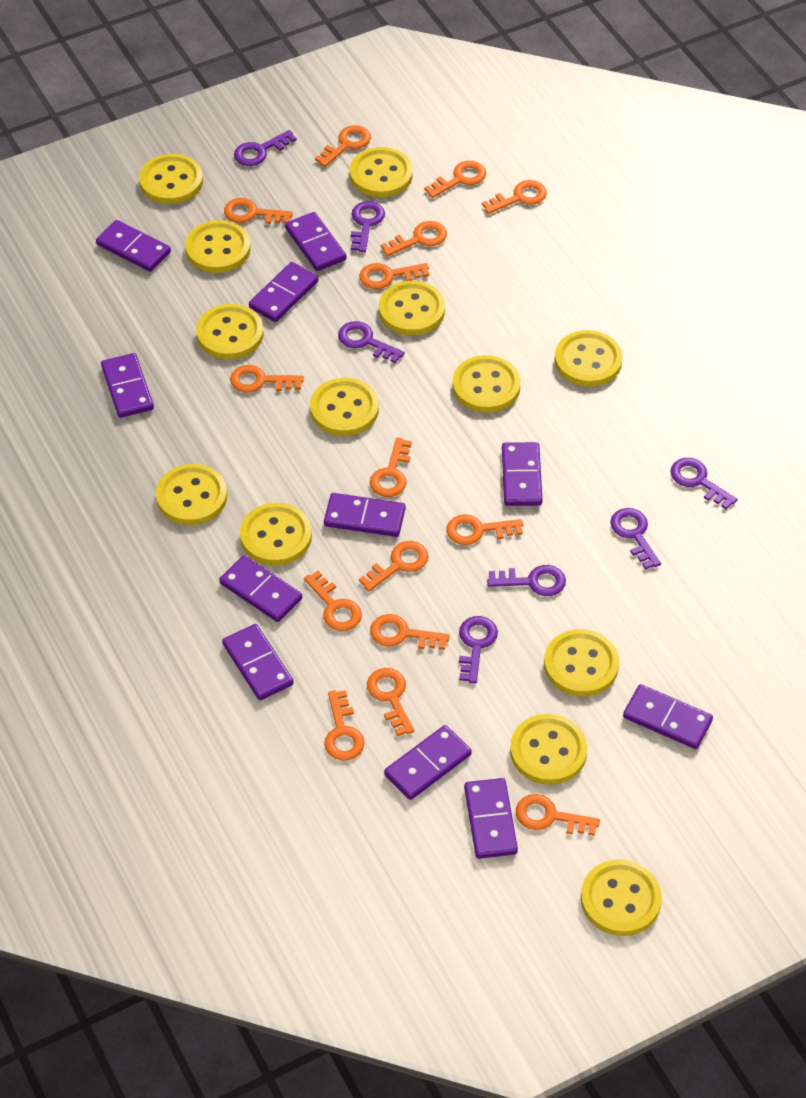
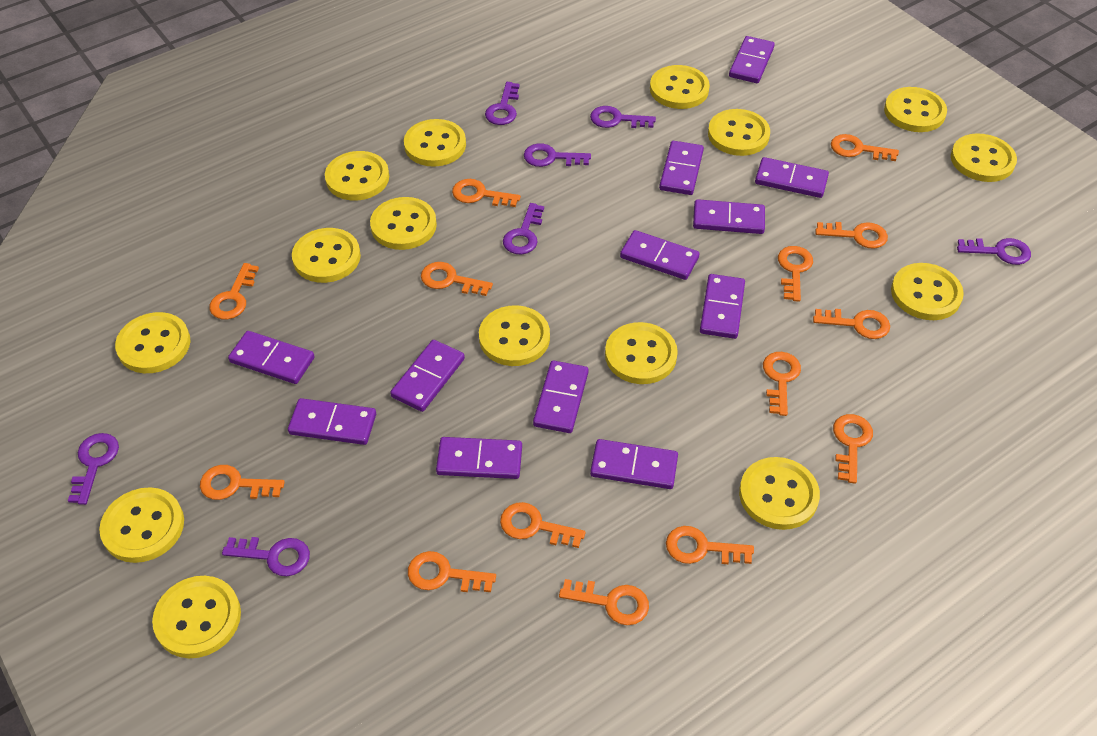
orange key: 15 -> 14
purple domino: 11 -> 12
yellow button: 13 -> 15

